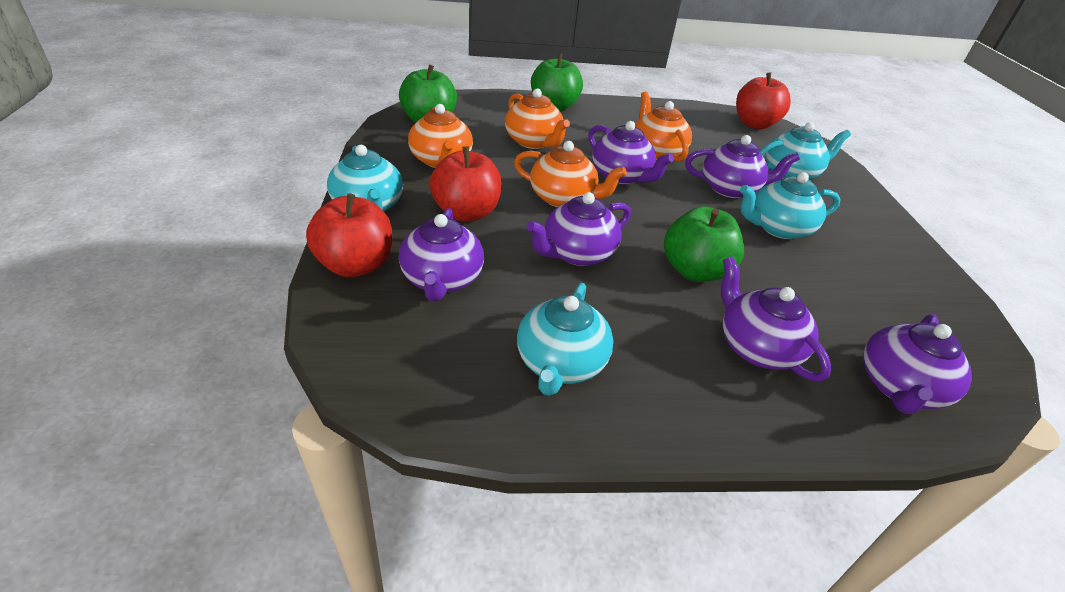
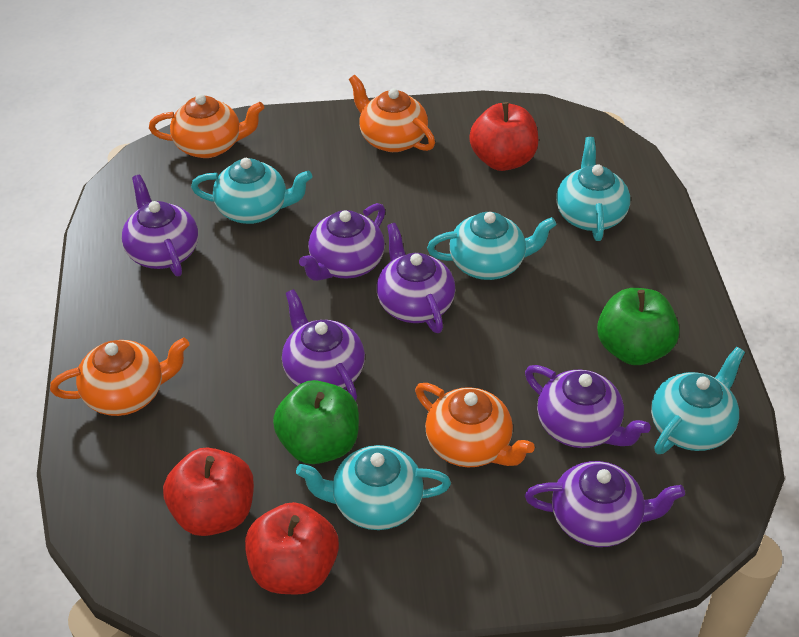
green apple: 3 -> 2
turquoise teapot: 4 -> 5

